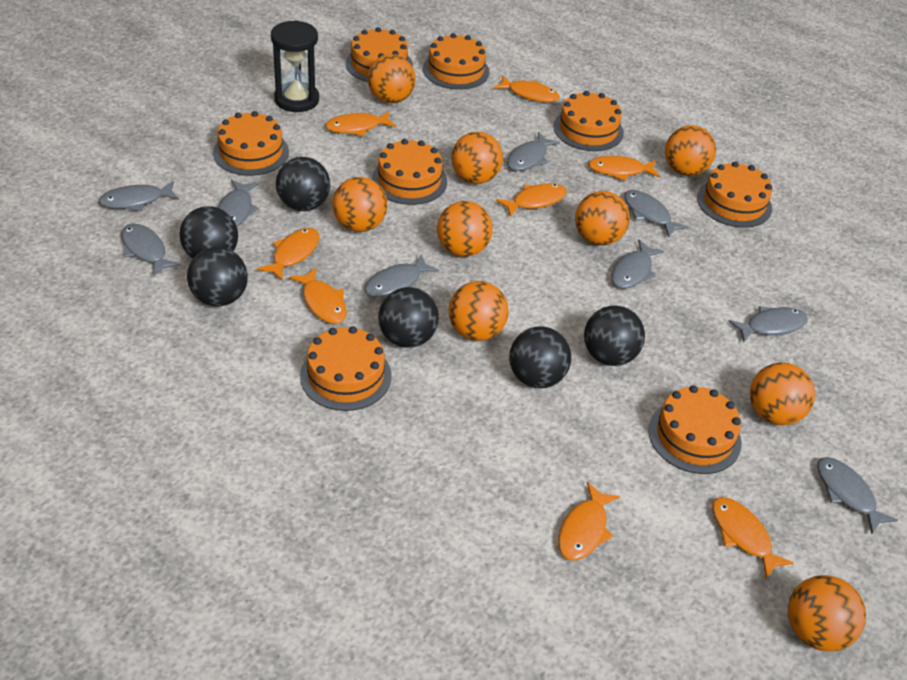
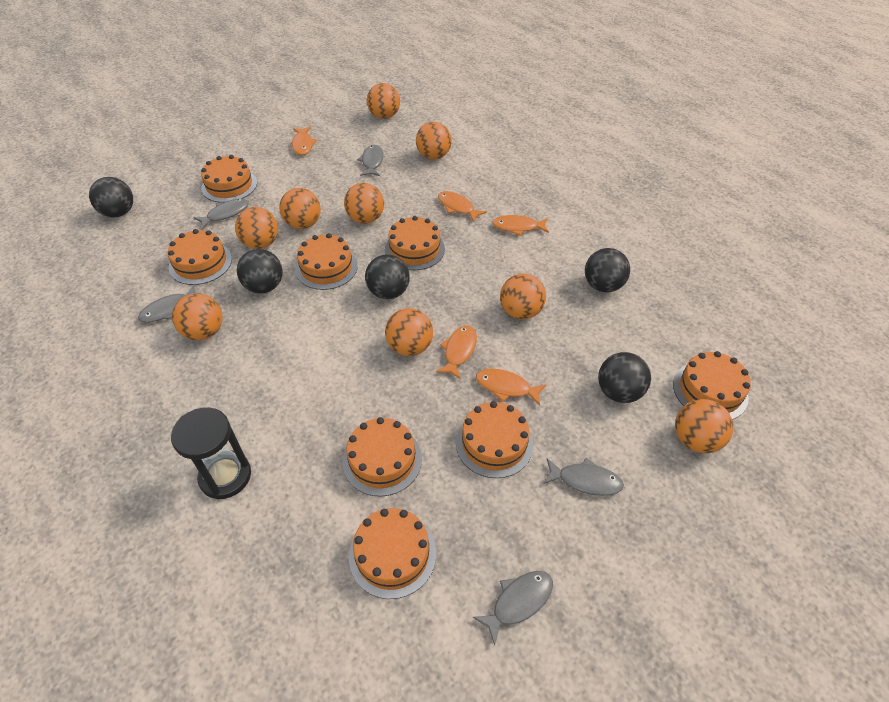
black ball: 6 -> 5
grey fish: 9 -> 5
orange fish: 8 -> 5

